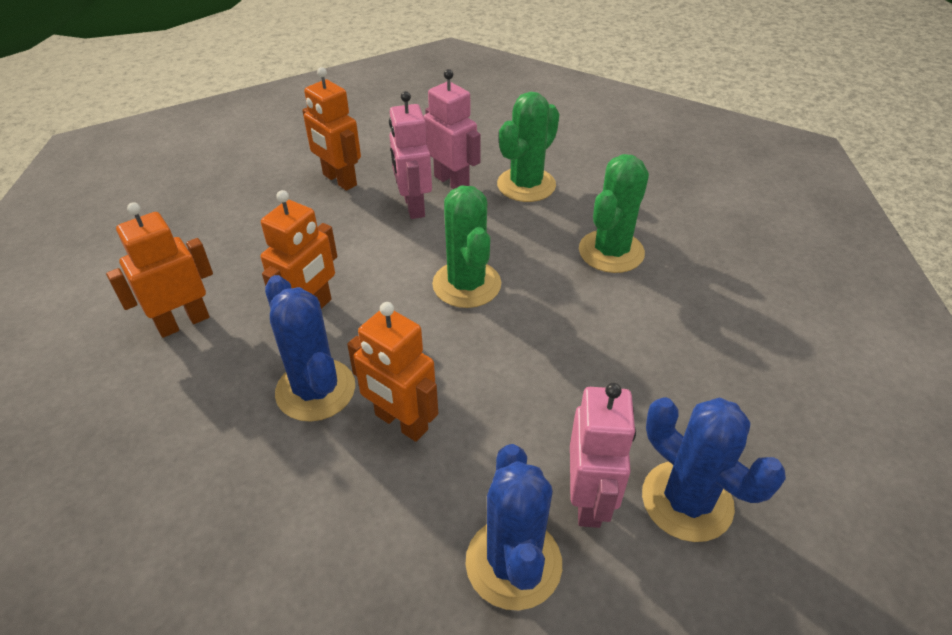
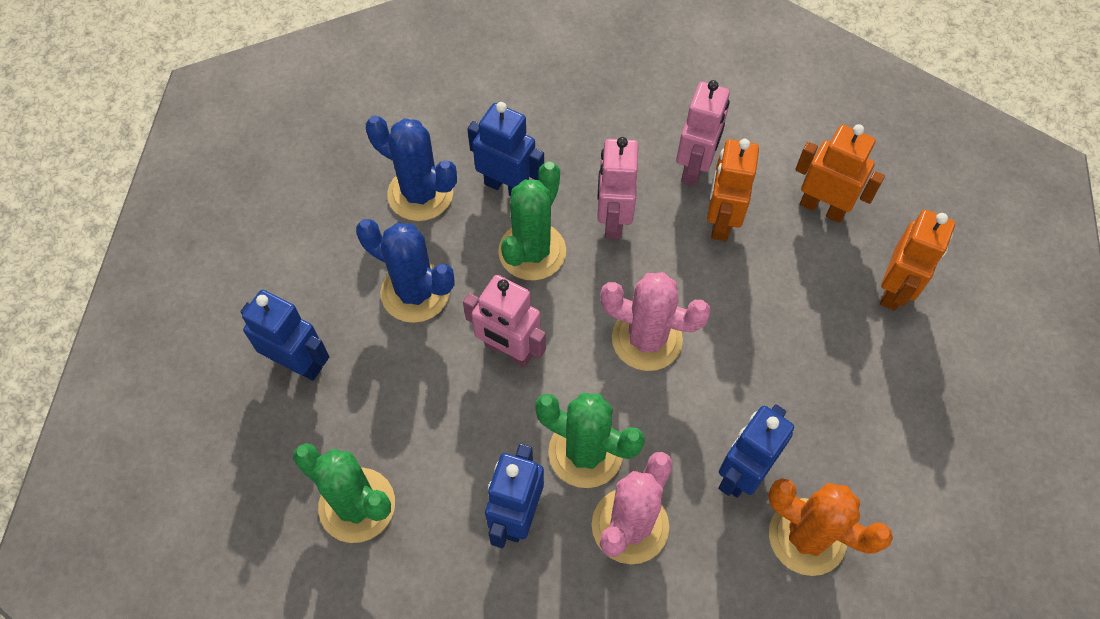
blue cactus: 3 -> 2
blue robot: 0 -> 4
orange cactus: 0 -> 1
orange robot: 4 -> 3
pink cactus: 0 -> 2

